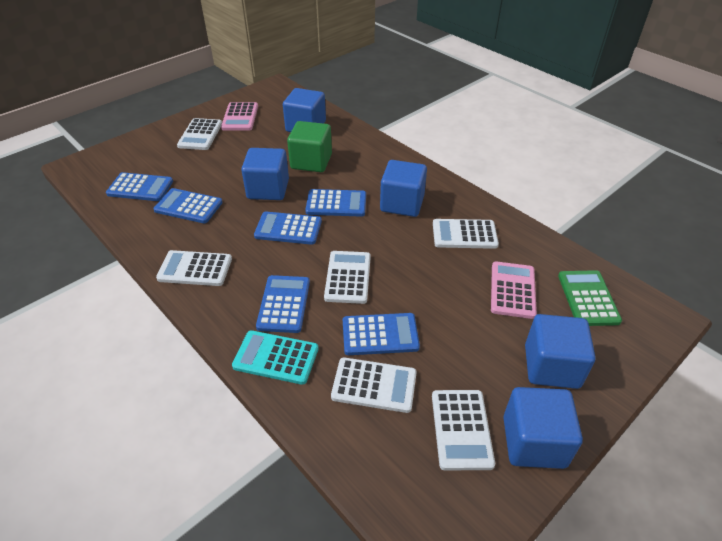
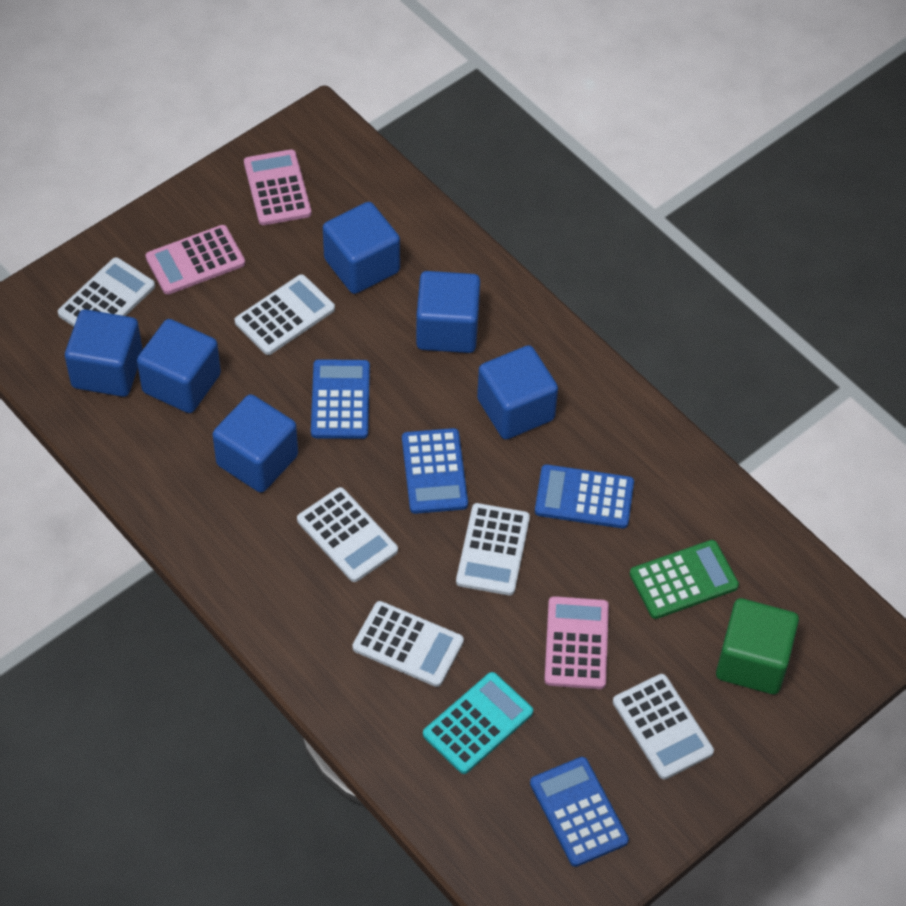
blue calculator: 6 -> 4
blue cube: 5 -> 6
pink calculator: 2 -> 3

